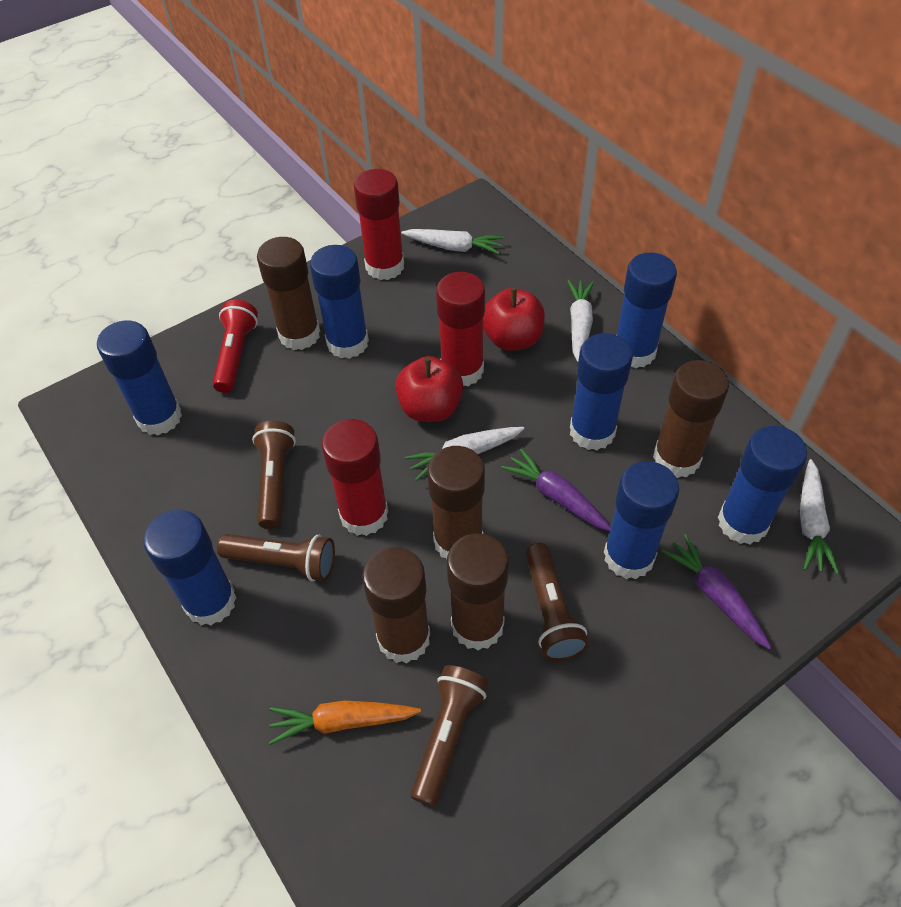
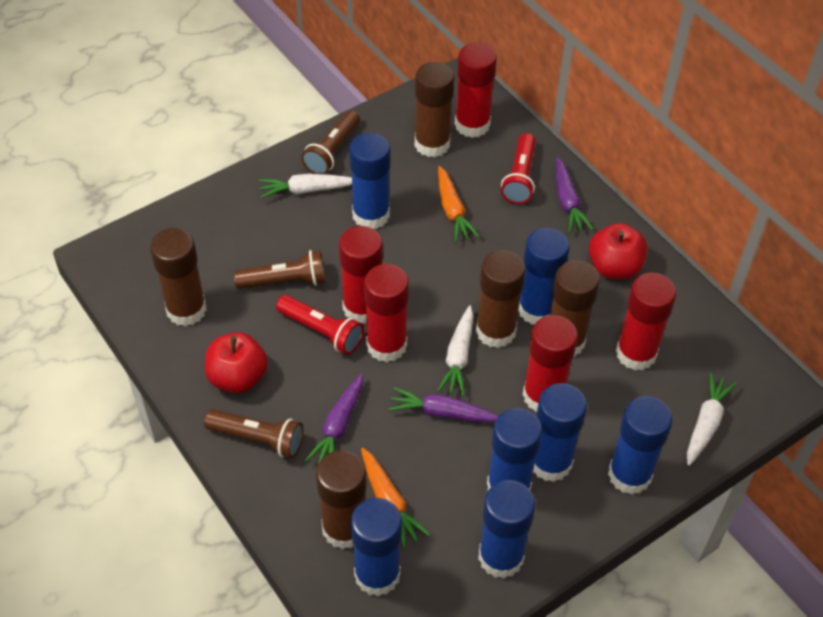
brown flashlight: 4 -> 3
orange carrot: 1 -> 2
purple carrot: 2 -> 3
red flashlight: 1 -> 2
red glue stick: 3 -> 5
white carrot: 4 -> 3

